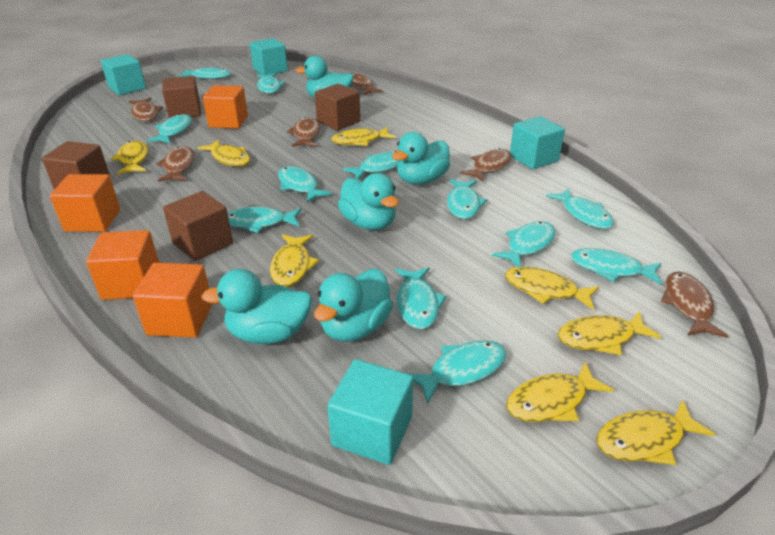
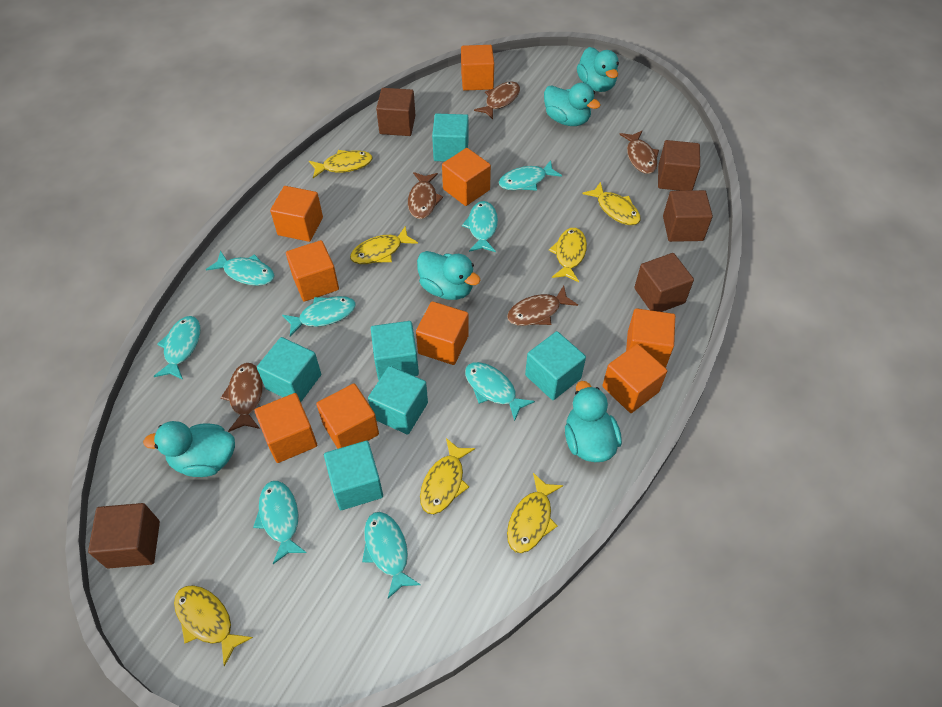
brown cube: 4 -> 5
brown fish: 6 -> 5
orange cube: 4 -> 9
turquoise cube: 4 -> 6
turquoise fish: 12 -> 8
yellow fish: 8 -> 7

